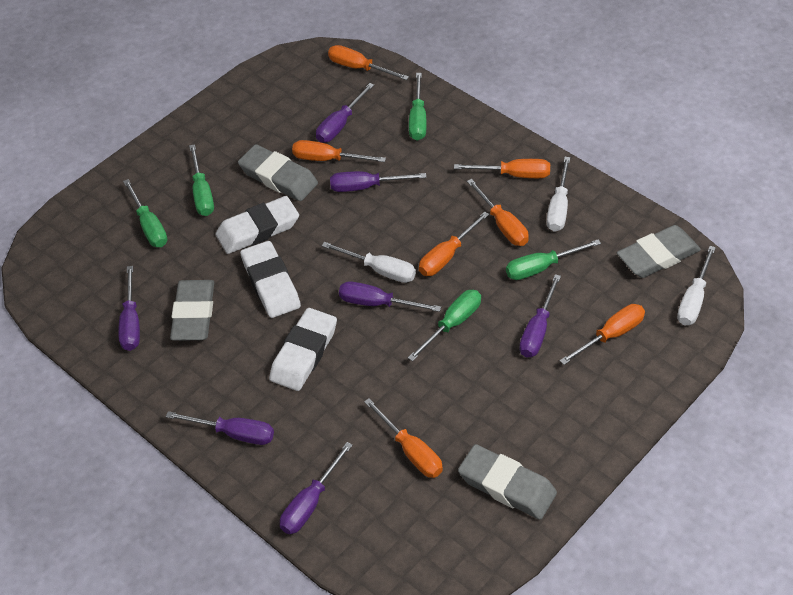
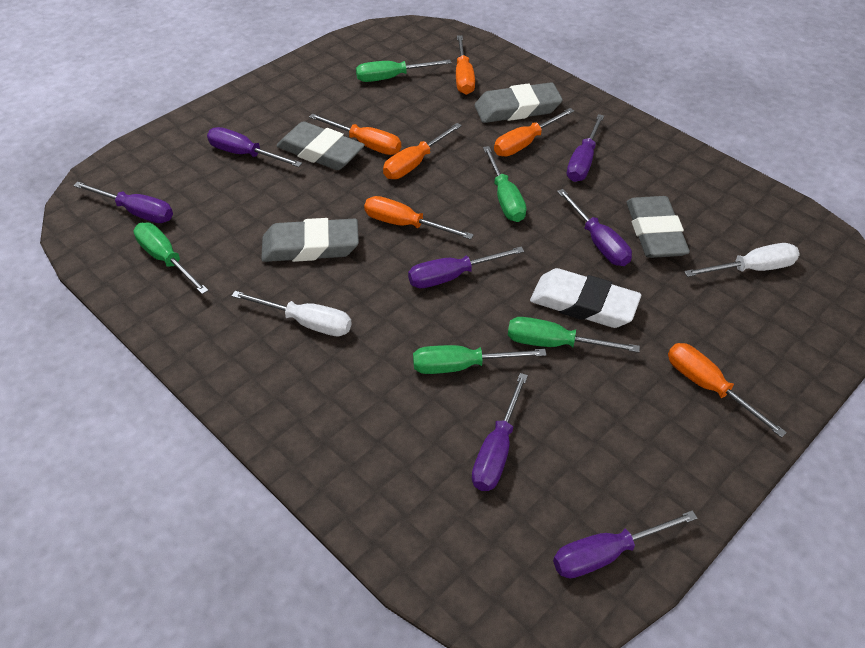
orange screwdriver: 7 -> 6
white eraser: 3 -> 1
white screwdriver: 3 -> 2

